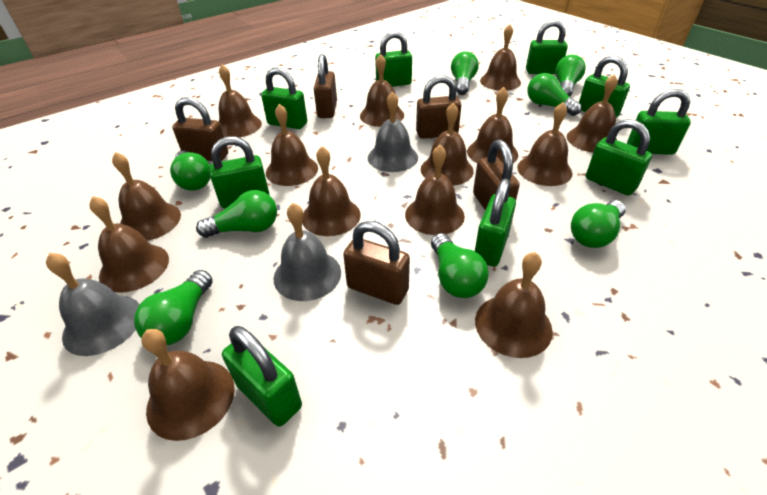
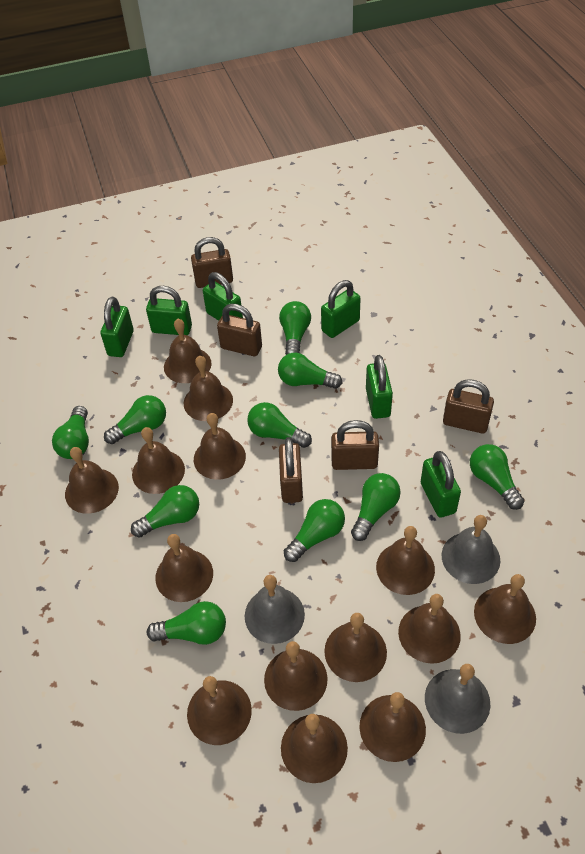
green light bulb: 8 -> 10
green padlock: 9 -> 6

